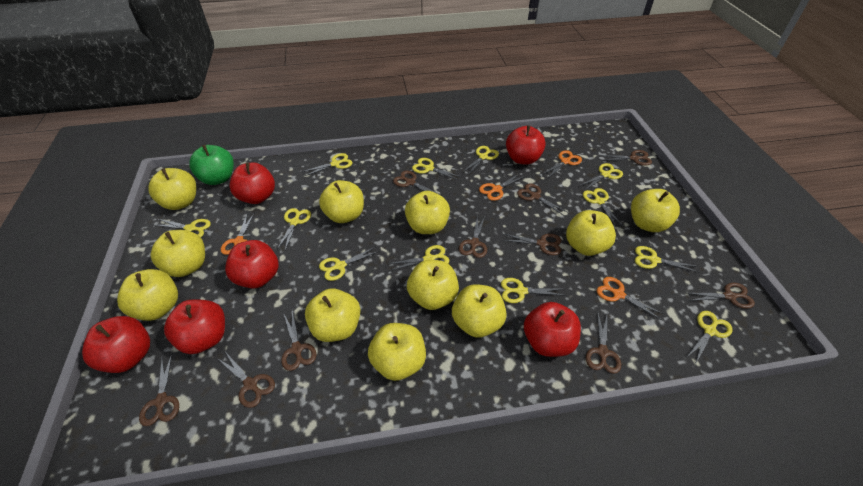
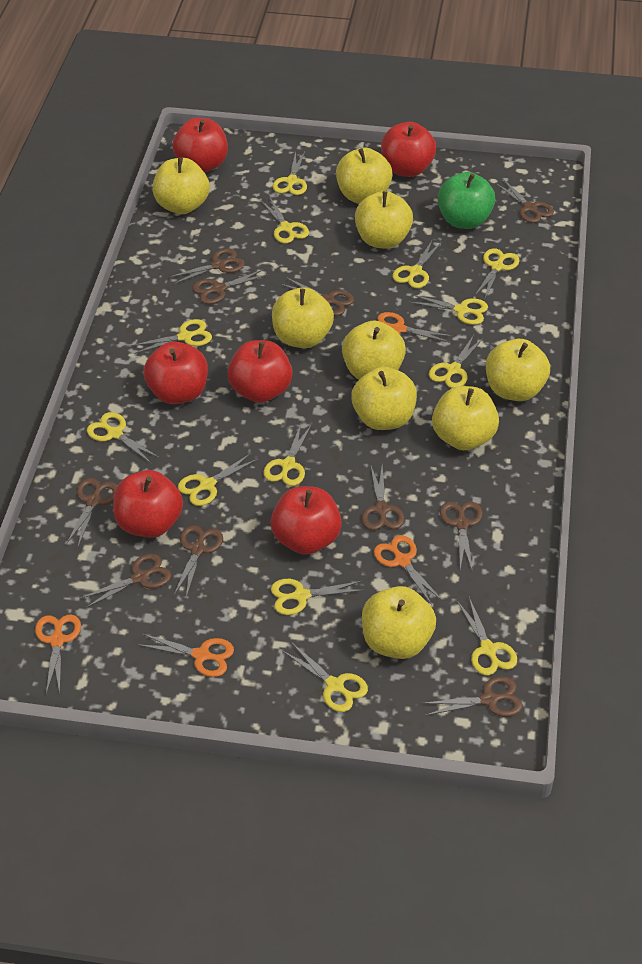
yellow apple: 11 -> 9
yellow scissors: 12 -> 13

